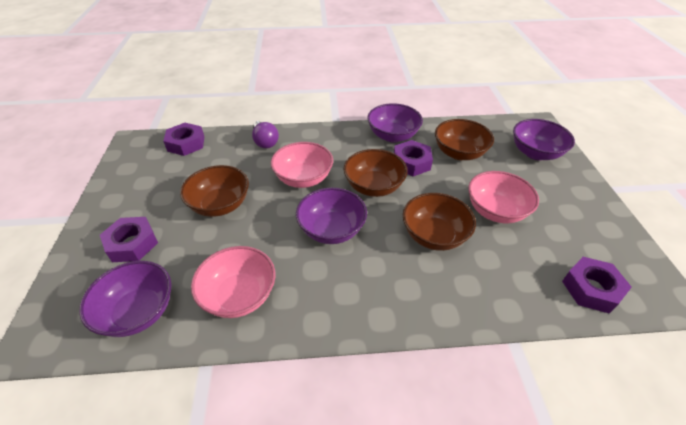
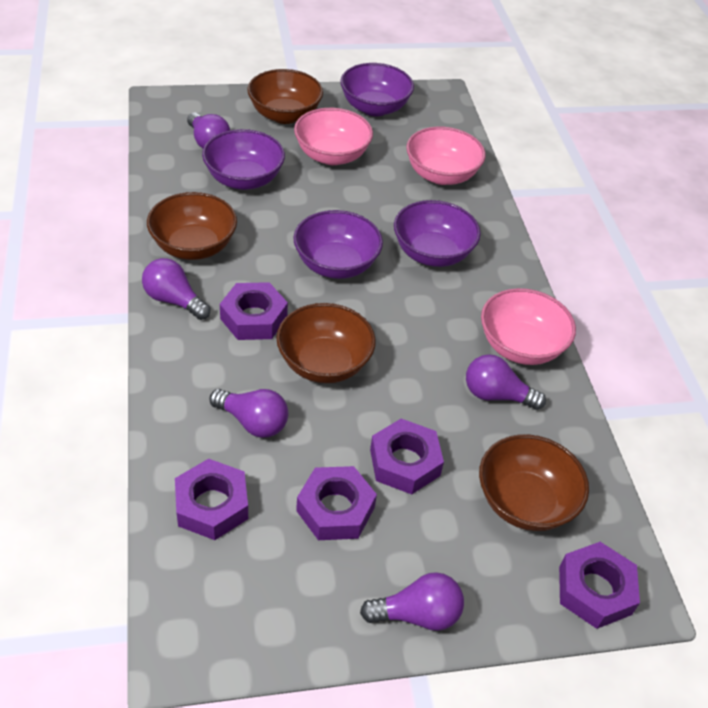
purple light bulb: 1 -> 5
purple nut: 4 -> 5

